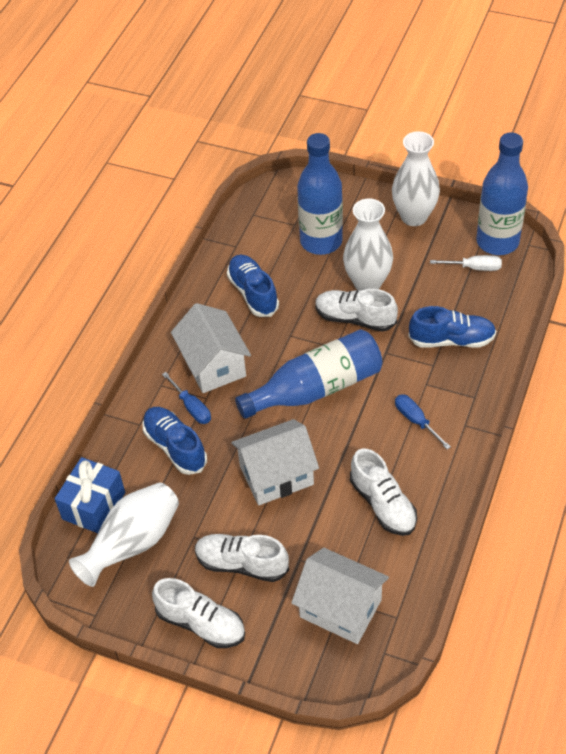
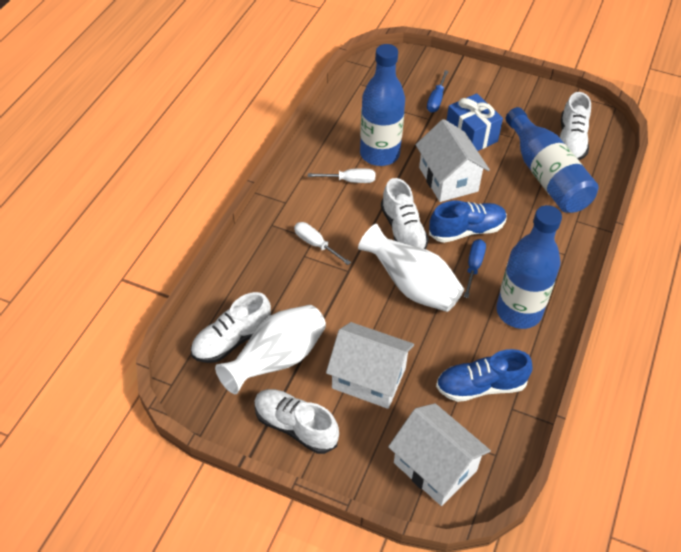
blue shoe: 3 -> 2
white screwdriver: 1 -> 2
white vase: 3 -> 2

